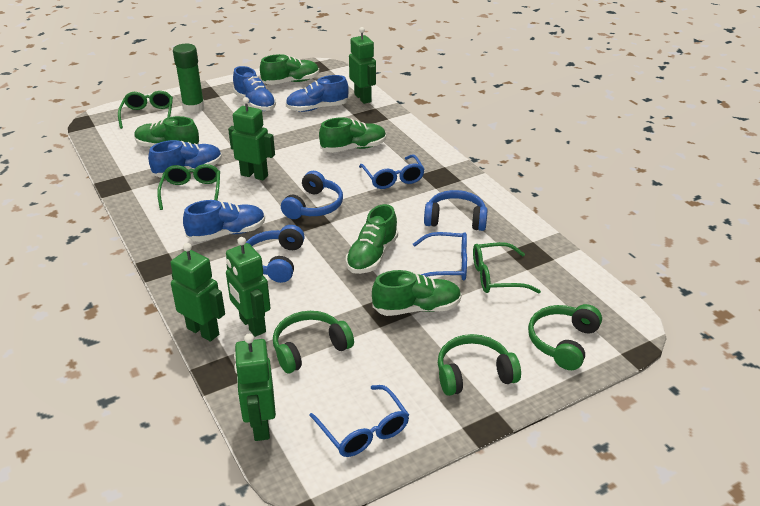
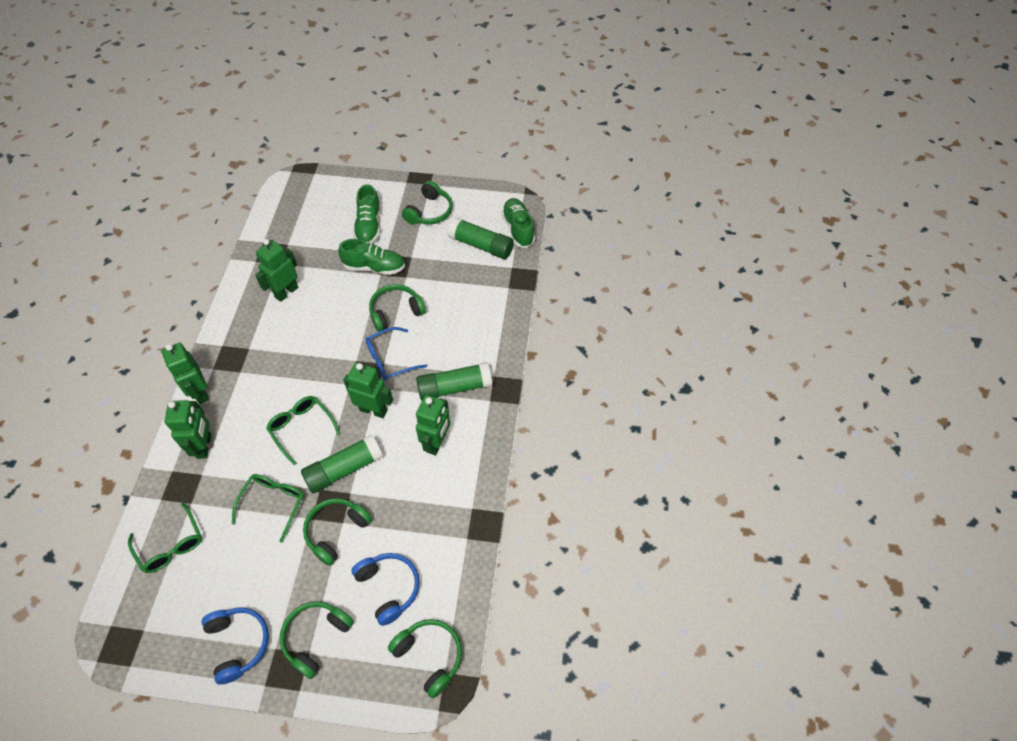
blue glasses: 3 -> 1
blue headphones: 3 -> 2
blue shoe: 4 -> 0
green glue stick: 1 -> 3
green headphones: 3 -> 5
green shoe: 5 -> 3

